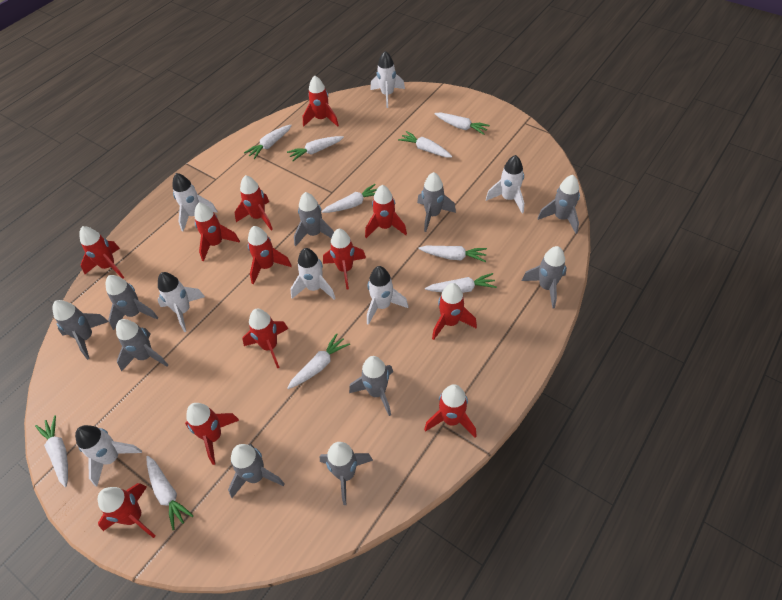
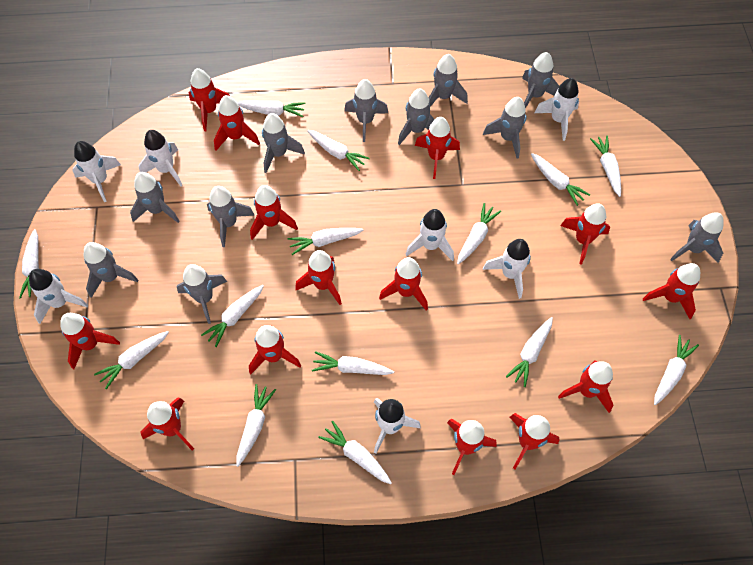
grey rocket: 10 -> 11
red rocket: 12 -> 14
white carrot: 10 -> 14

